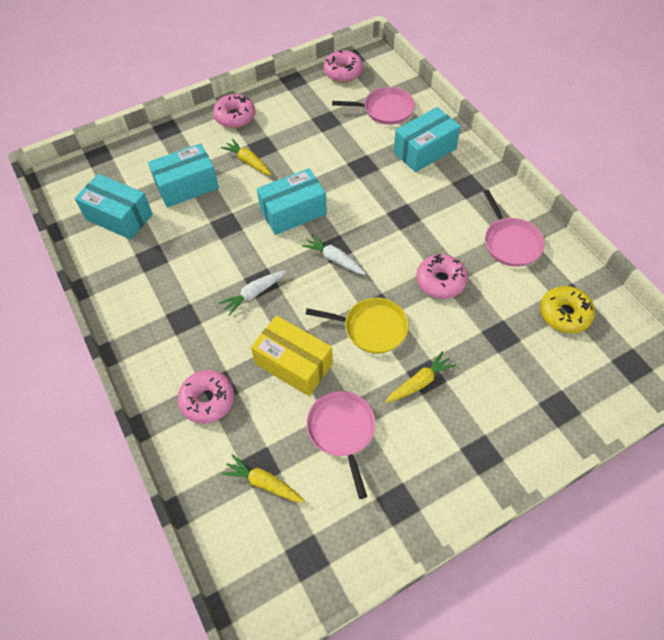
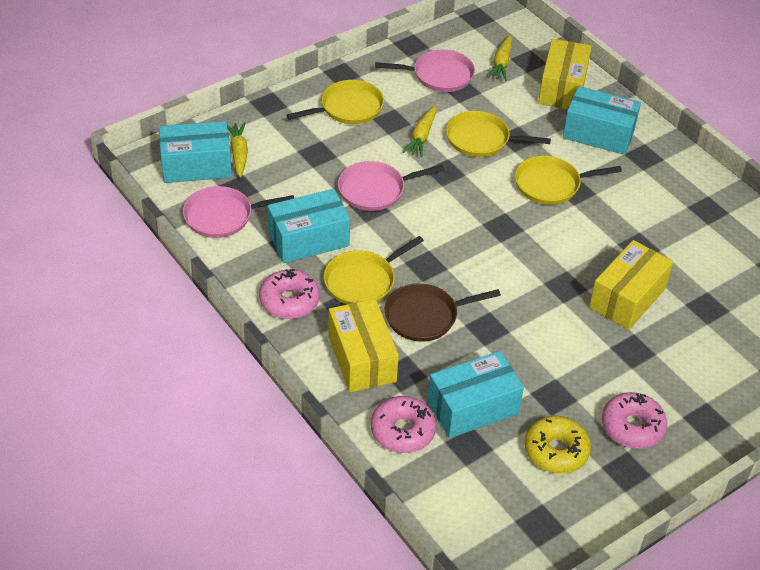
brown pan: 0 -> 1
pink donut: 4 -> 3
white carrot: 2 -> 0
yellow box: 1 -> 3
yellow pan: 1 -> 4

